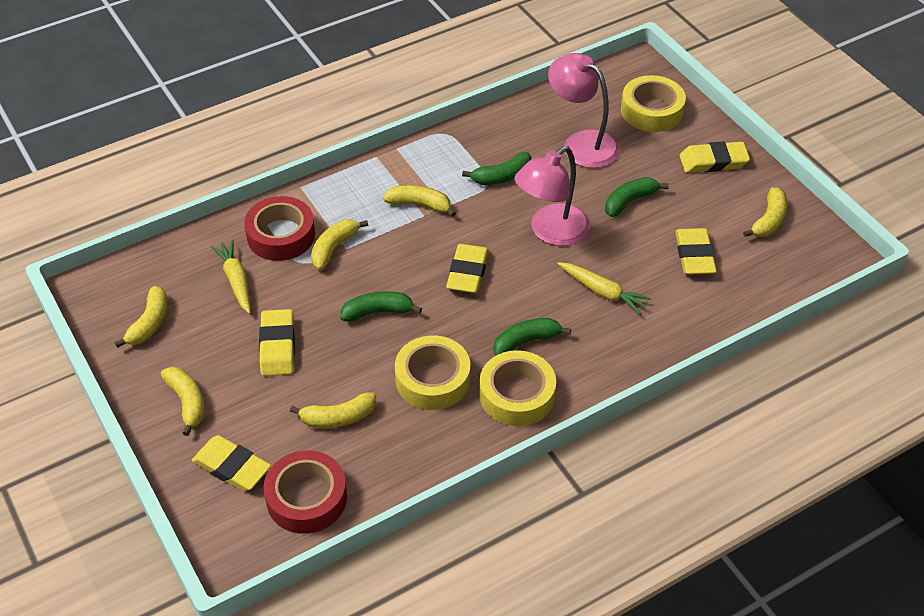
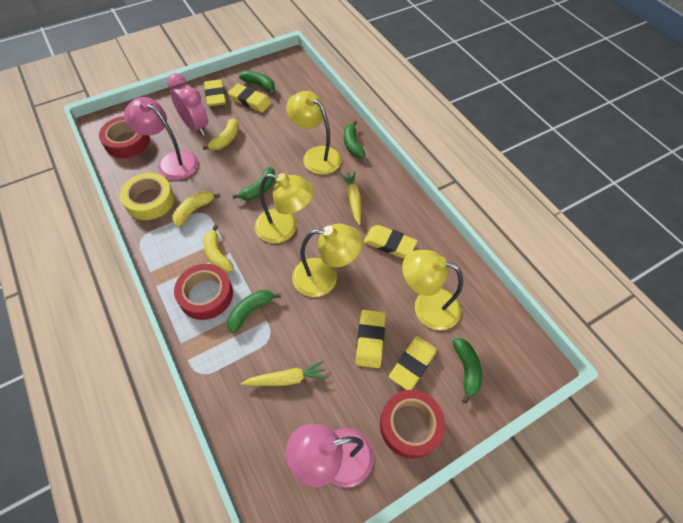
green banana: 4 -> 5
pink clock: 0 -> 1
red tape: 2 -> 3
yellow banana: 6 -> 3
yellow lamp: 0 -> 4
yellow tape: 3 -> 1

